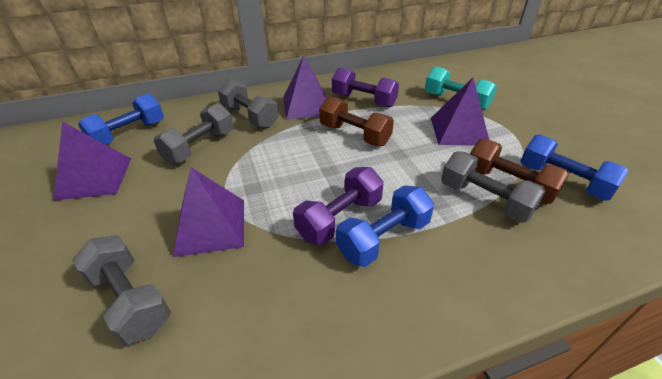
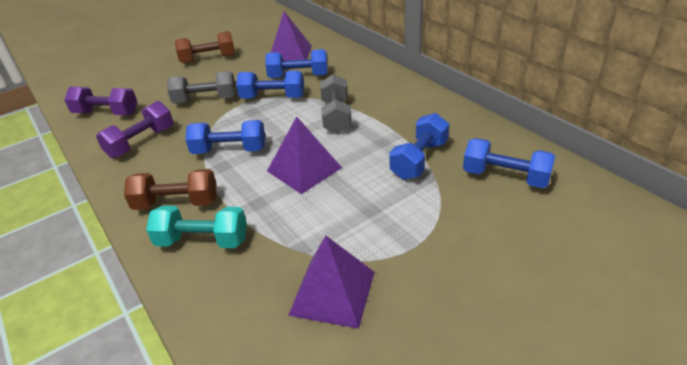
blue dumbbell: 3 -> 5
grey dumbbell: 4 -> 2
purple pyramid: 4 -> 3

